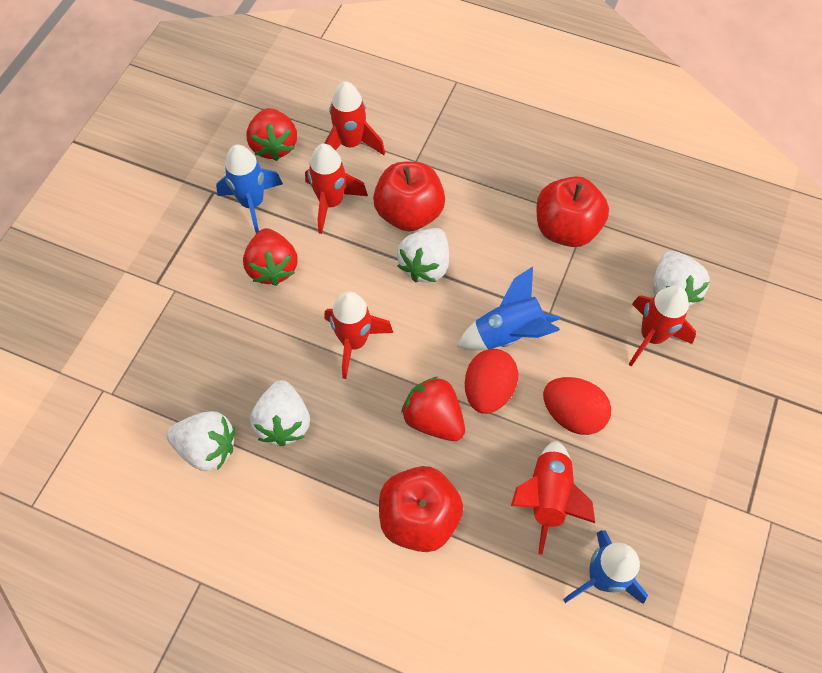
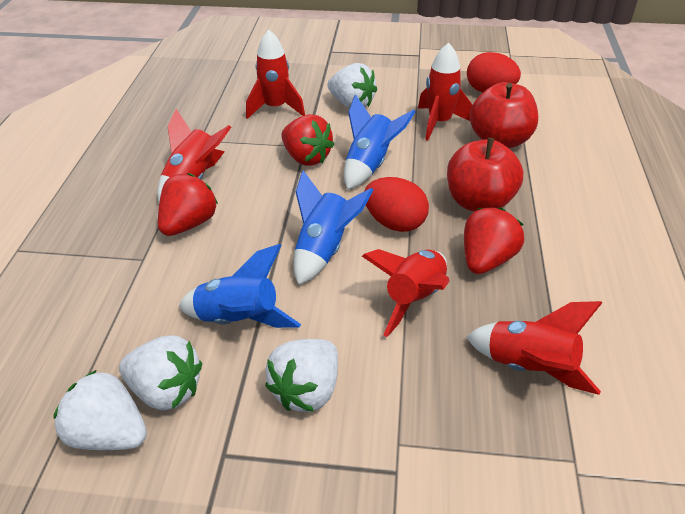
red apple: 3 -> 2

